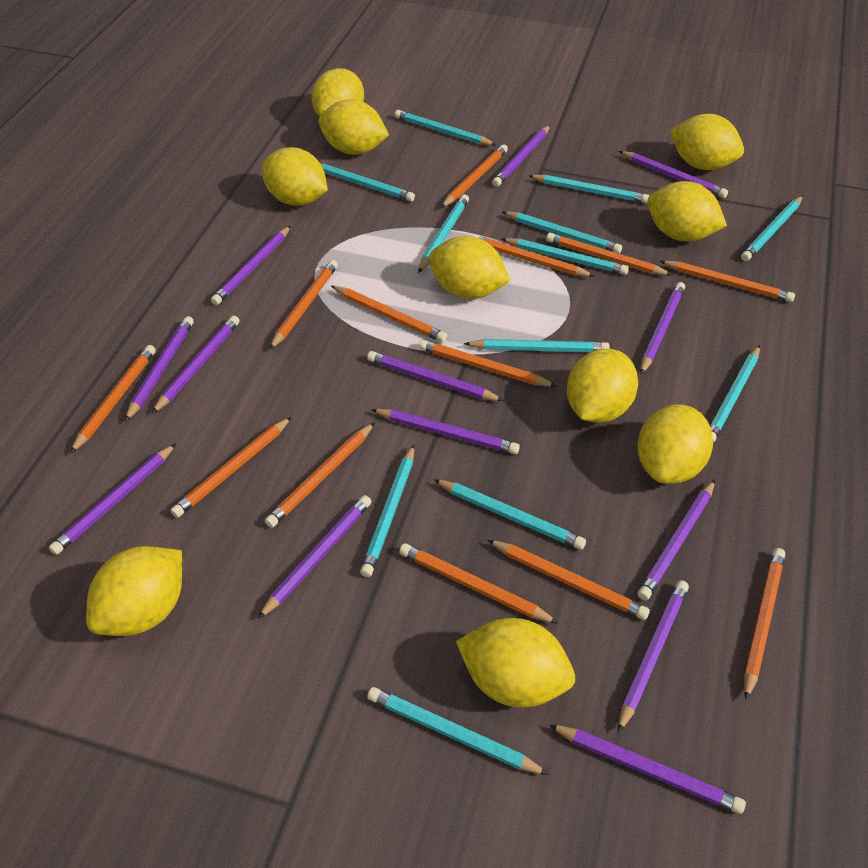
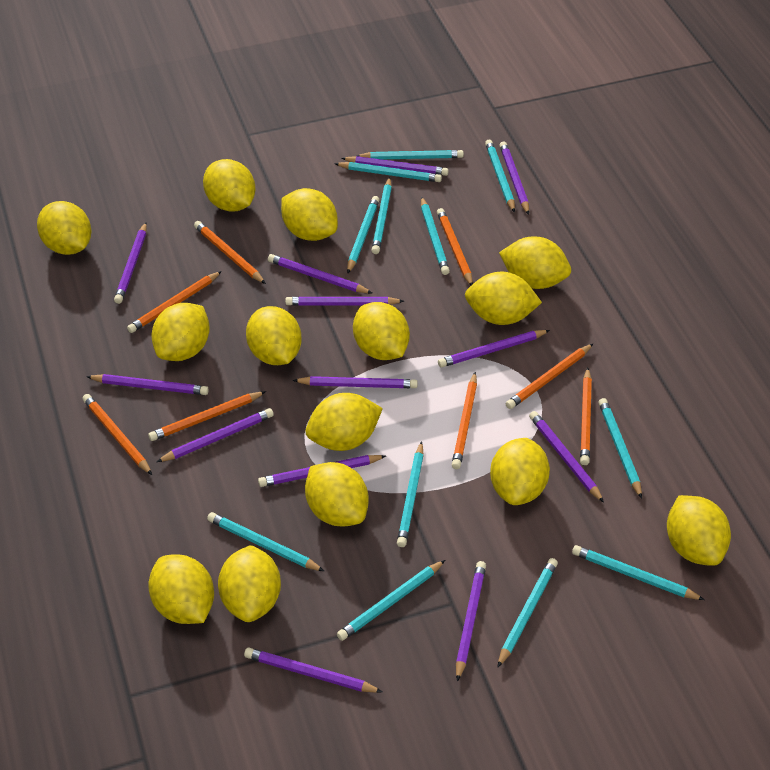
orange pencil: 13 -> 8
yellow lemon: 10 -> 14

